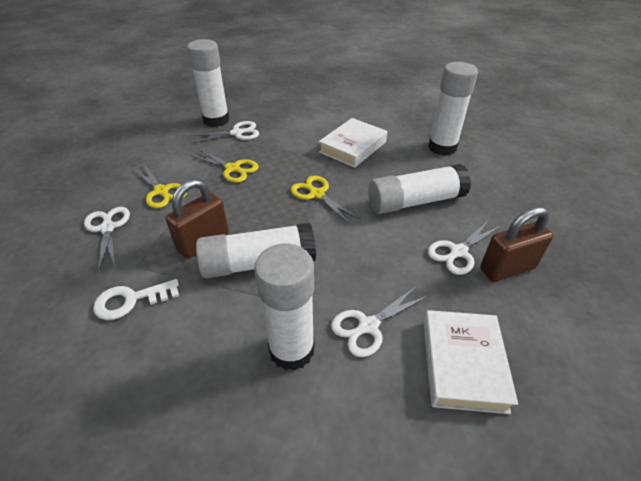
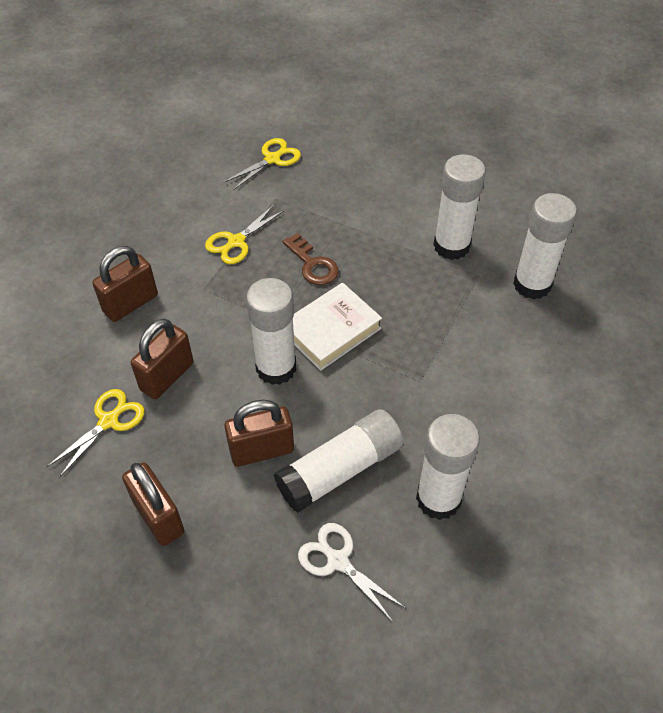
brown key: 0 -> 1
brown padlock: 2 -> 4
white book: 2 -> 1
white key: 1 -> 0
white scissors: 4 -> 1

